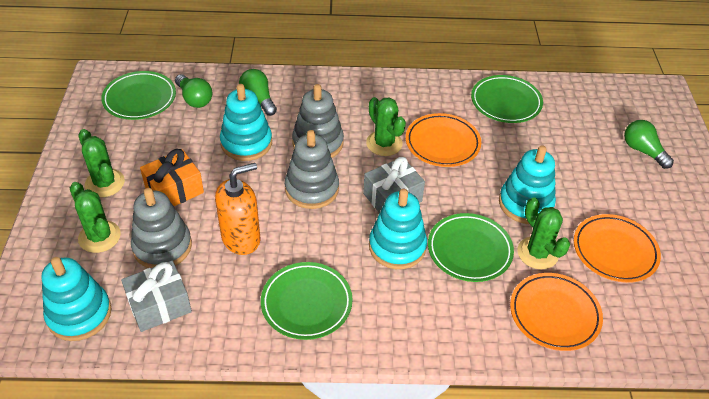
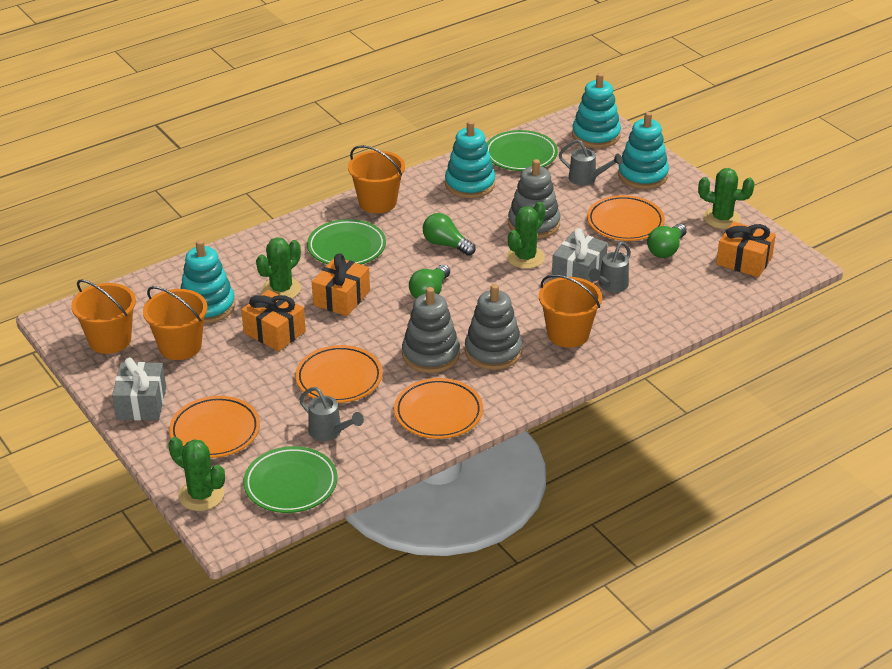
green plate: 4 -> 3
grey watering can: 0 -> 3
orange bucket: 0 -> 4
orange gift: 1 -> 3
orange plate: 3 -> 4
orange soap dispenser: 1 -> 0

